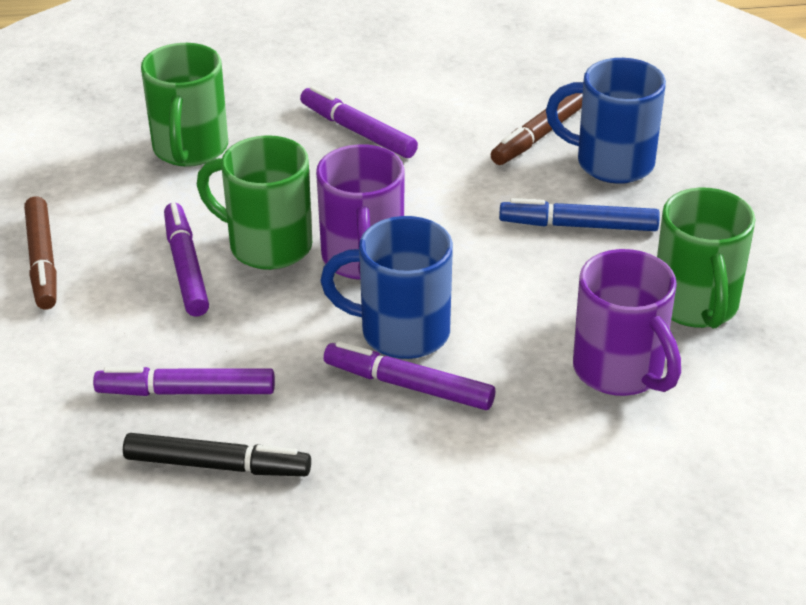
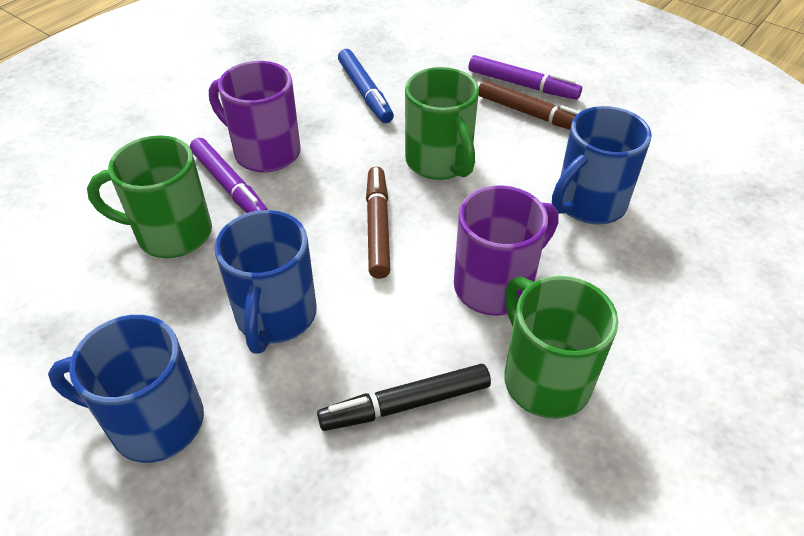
blue mug: 2 -> 3
purple marker: 4 -> 2

